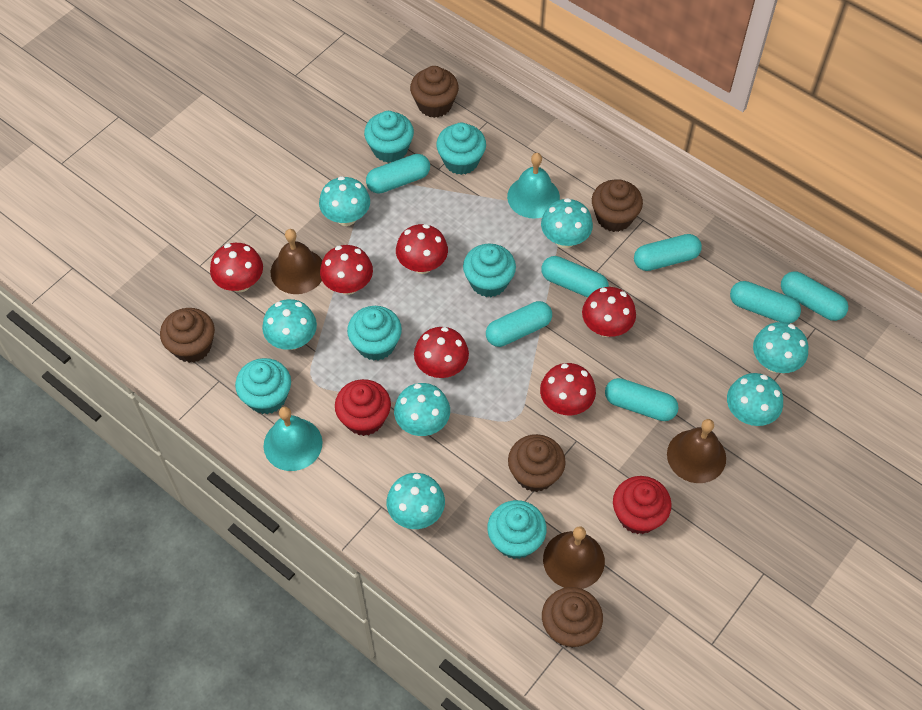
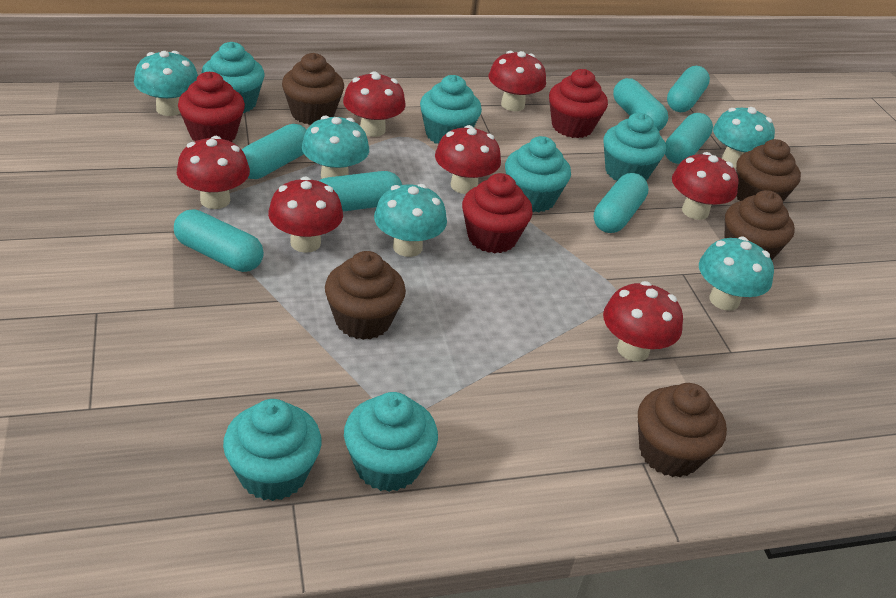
brown bell: 3 -> 0
red cupcake: 2 -> 3
red mushroom: 6 -> 7
turquoise bell: 2 -> 0
turquoise mushroom: 7 -> 5

